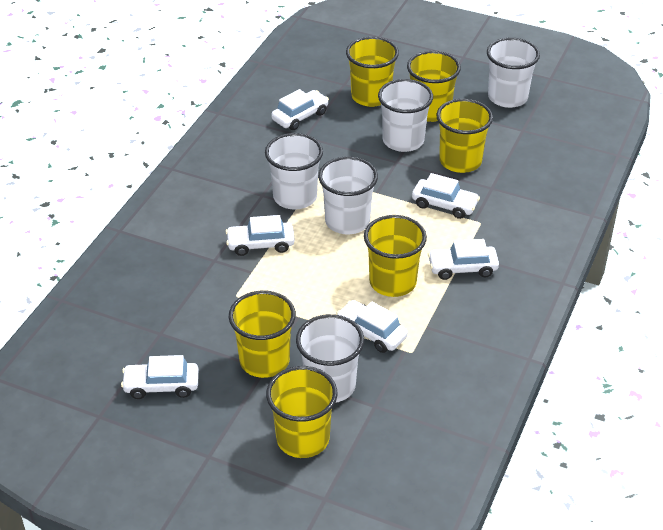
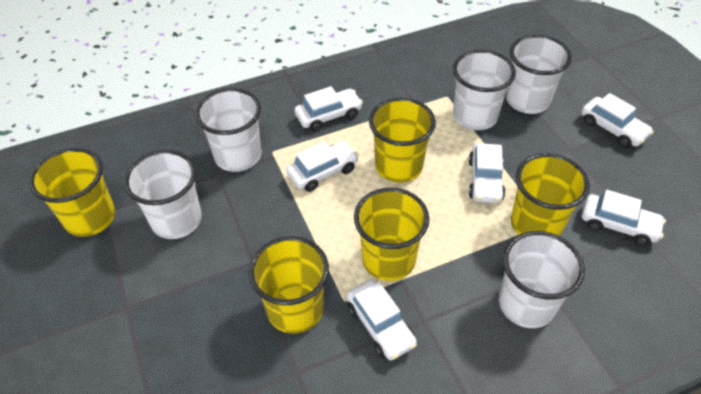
yellow cup: 6 -> 5

